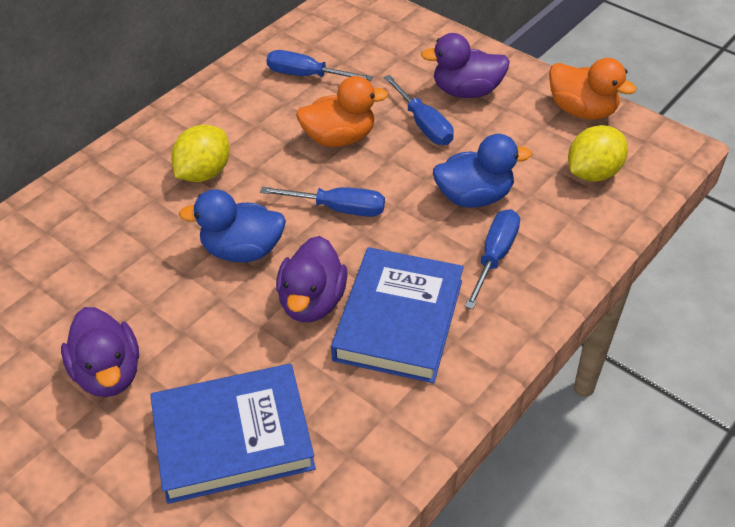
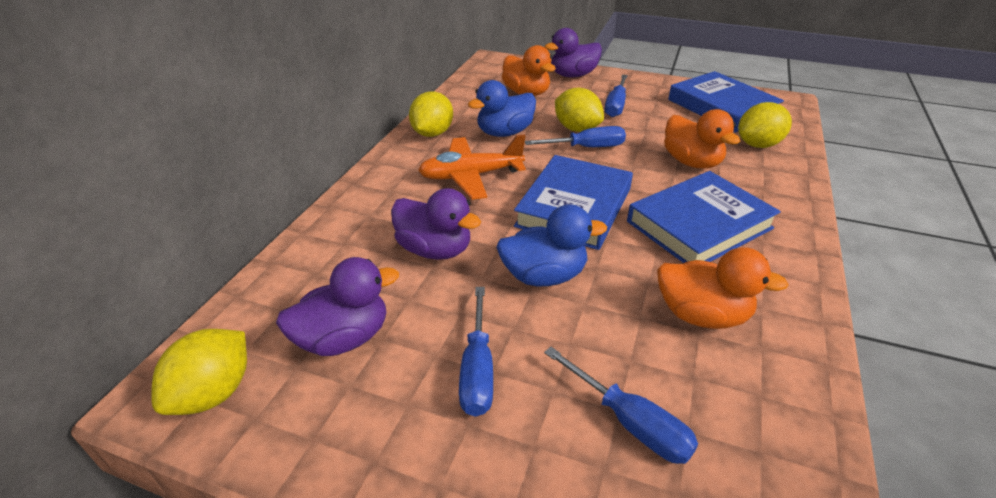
blue book: 2 -> 3
orange duck: 2 -> 3
orange plane: 0 -> 1
yellow lemon: 2 -> 4

